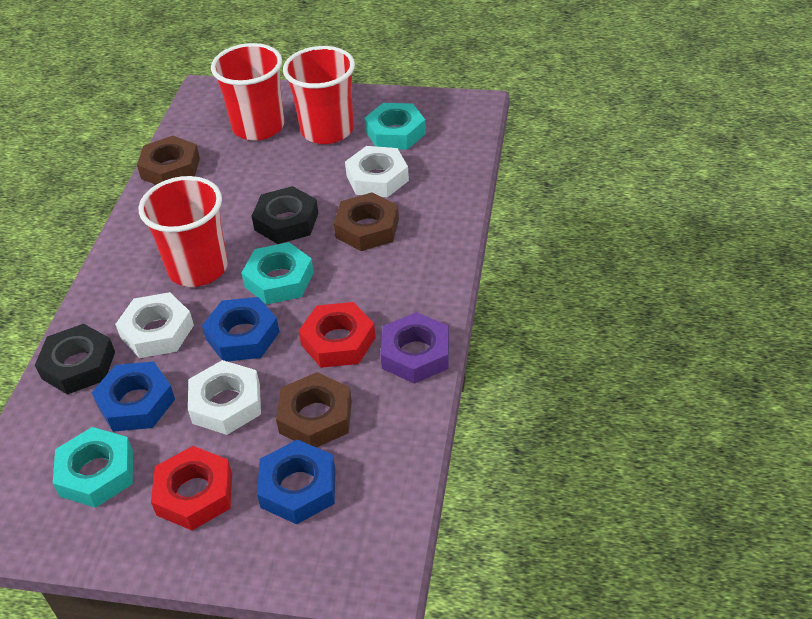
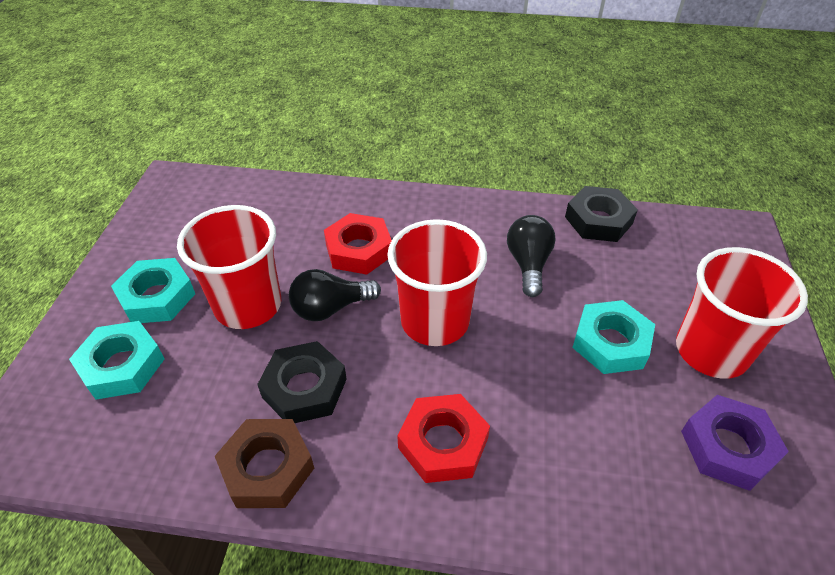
black light bulb: 0 -> 2
blue nut: 3 -> 0
brown nut: 3 -> 1
white nut: 3 -> 0

